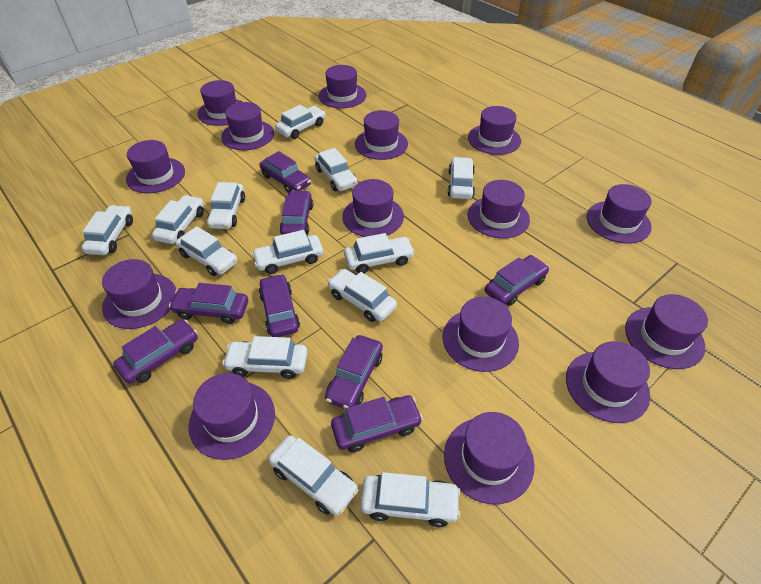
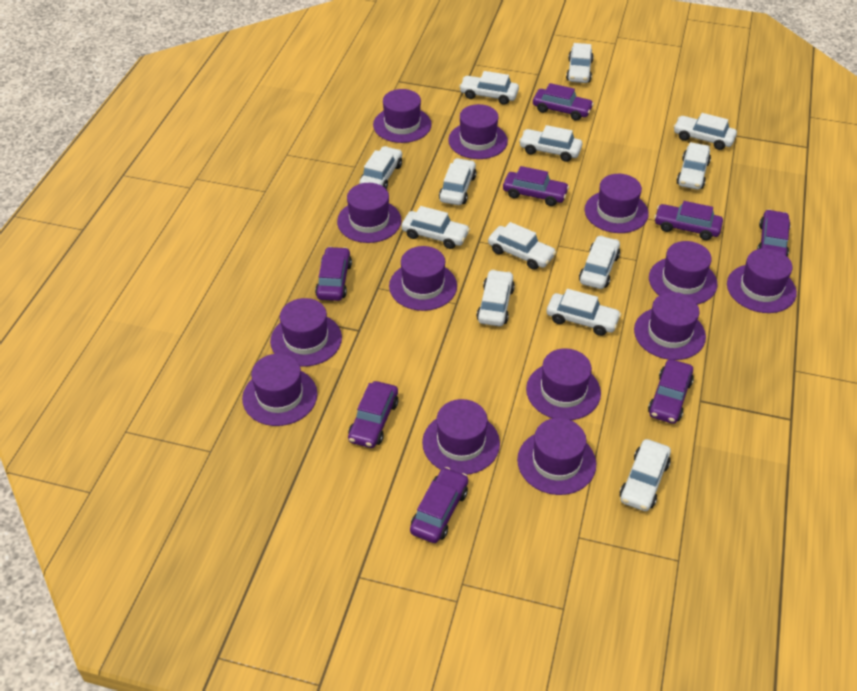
purple hat: 15 -> 13

